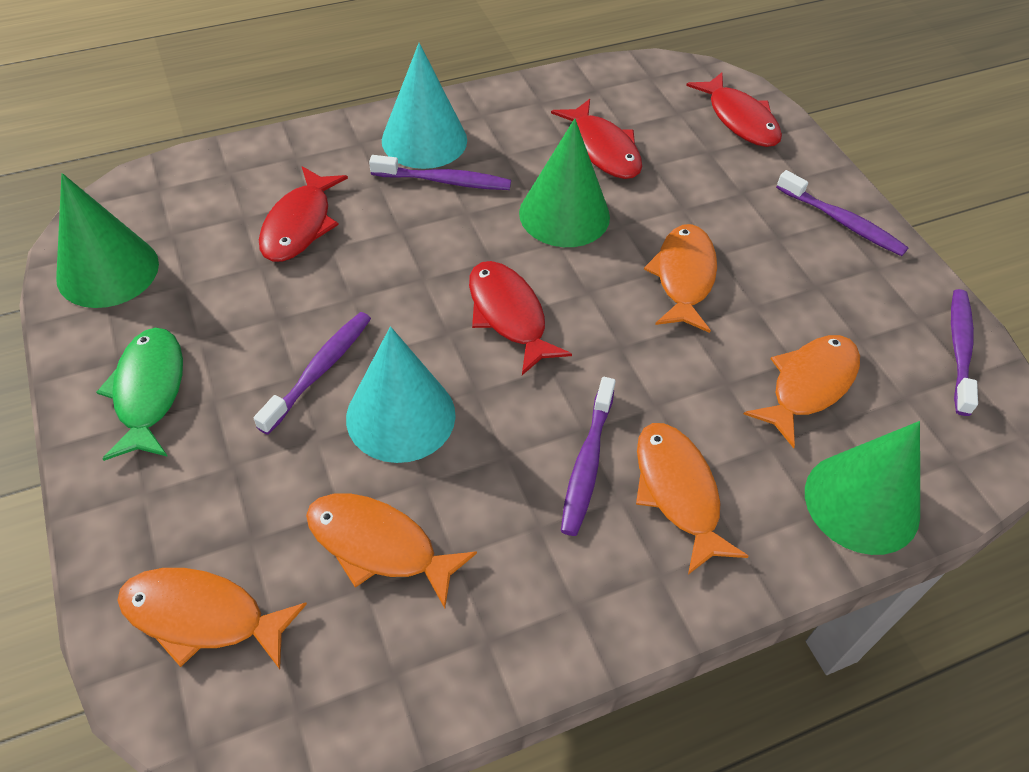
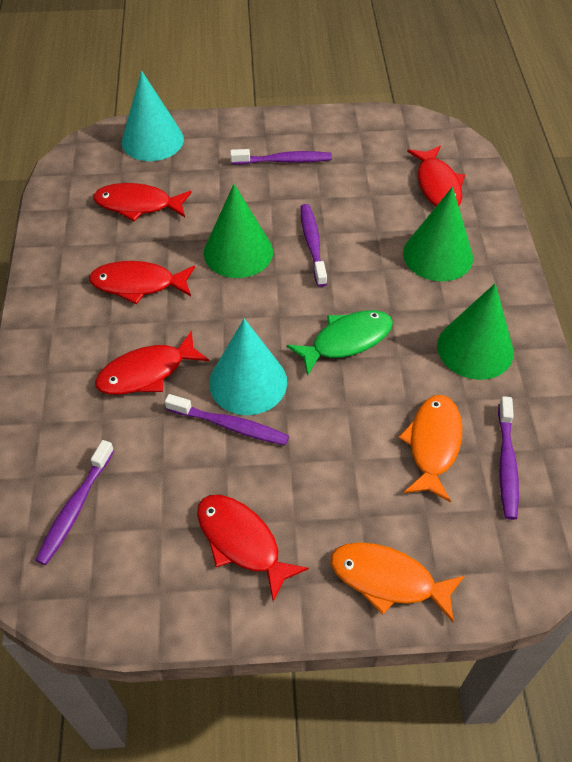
orange fish: 5 -> 2
red fish: 4 -> 5

